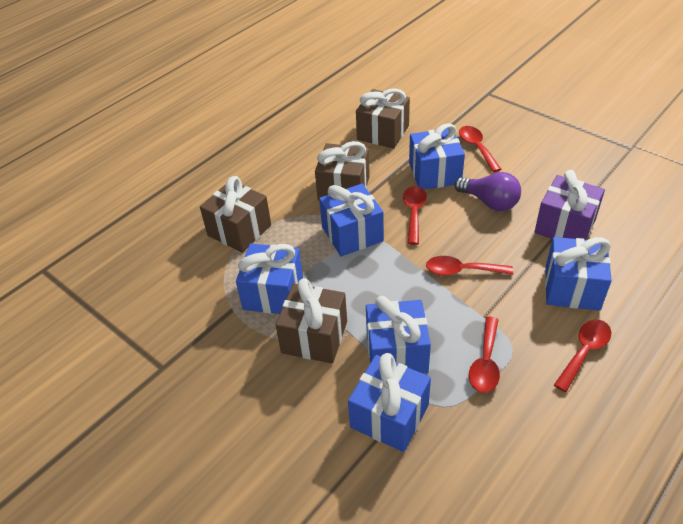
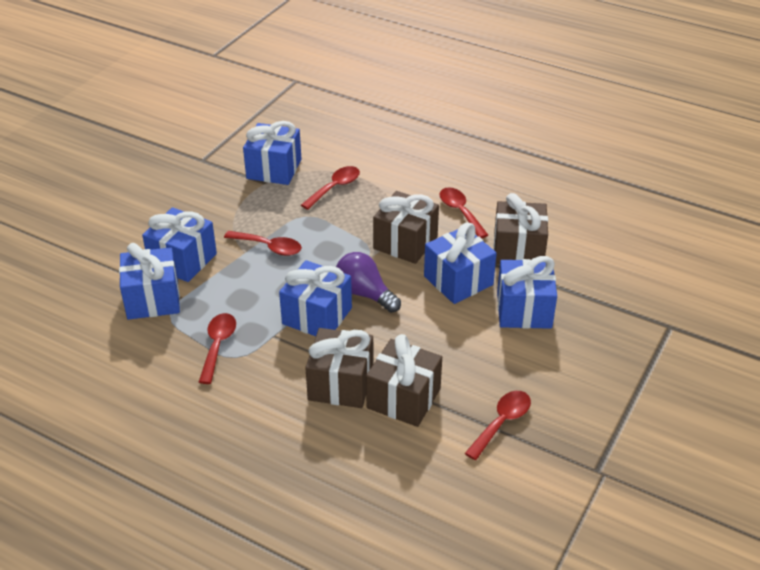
purple gift: 1 -> 0

